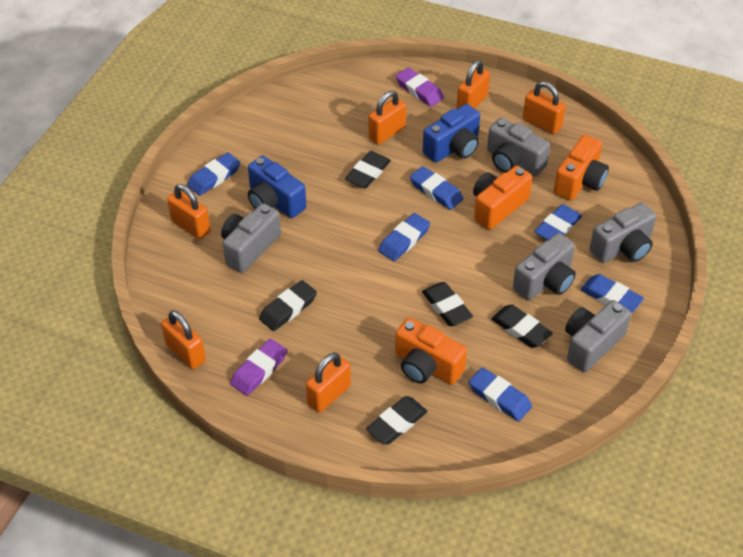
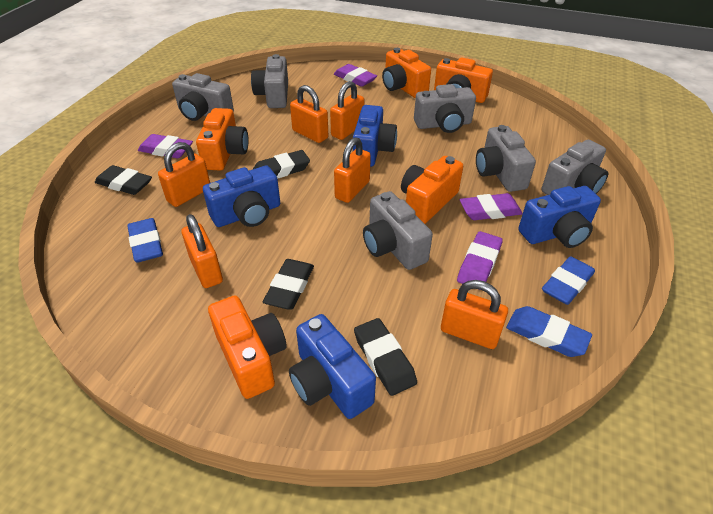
black eraser: 5 -> 4
blue camera: 2 -> 4
blue eraser: 6 -> 3
grey camera: 5 -> 6
orange camera: 3 -> 5
purple eraser: 2 -> 4

